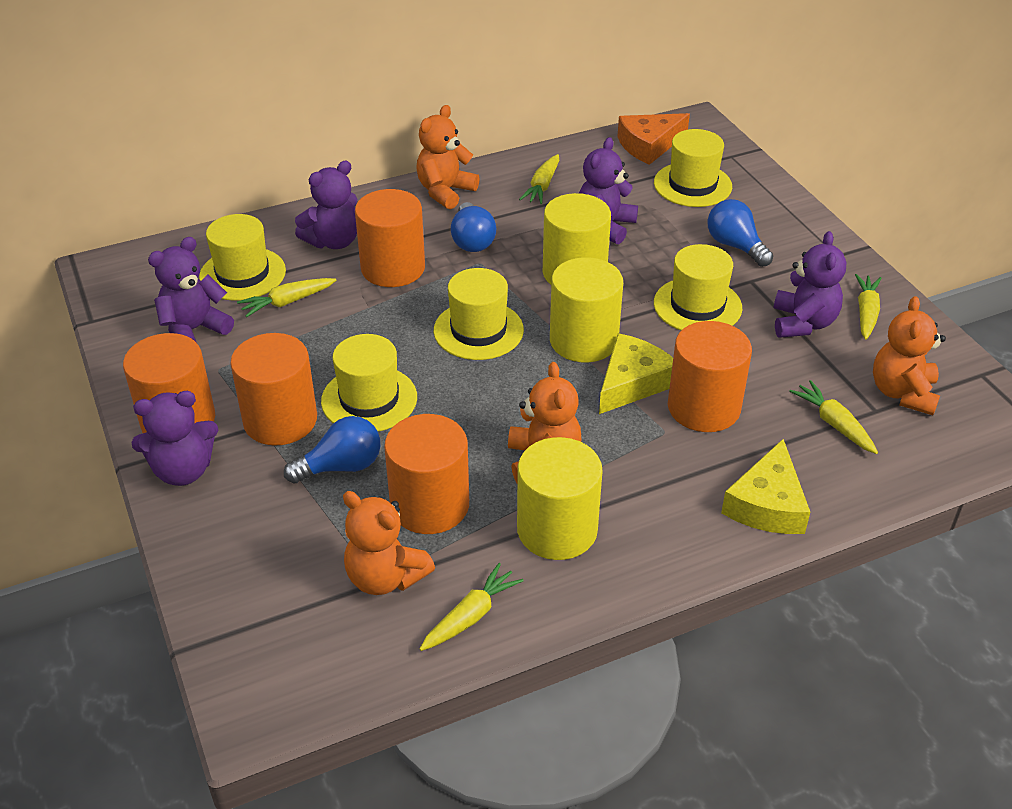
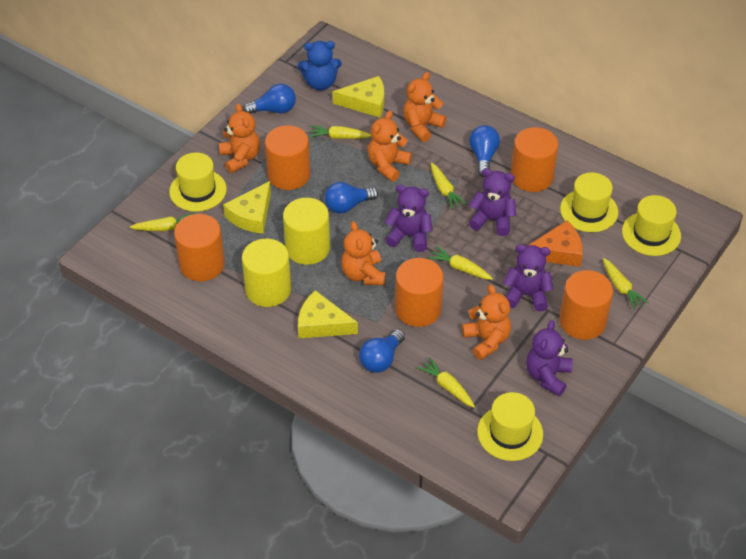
blue light bulb: 3 -> 4
blue teddy bear: 0 -> 1
orange teddy bear: 4 -> 5
purple teddy bear: 5 -> 4
yellow carrot: 5 -> 6
yellow cheese: 2 -> 3
yellow cylinder: 3 -> 2
yellow hat: 5 -> 4

